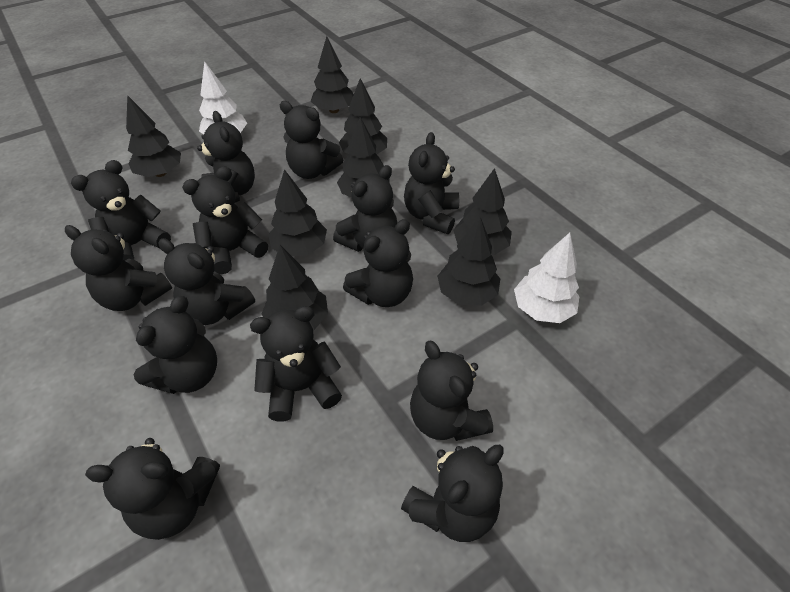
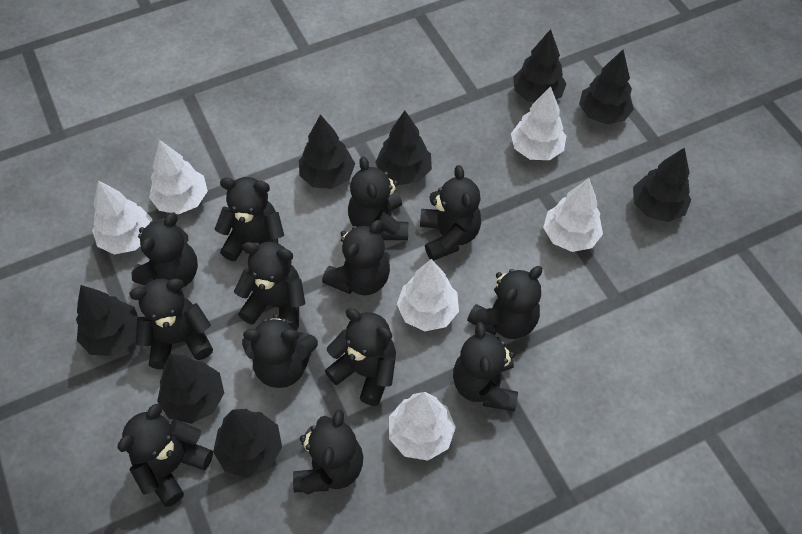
black teddy bear: 14 -> 13
white tree: 2 -> 6

